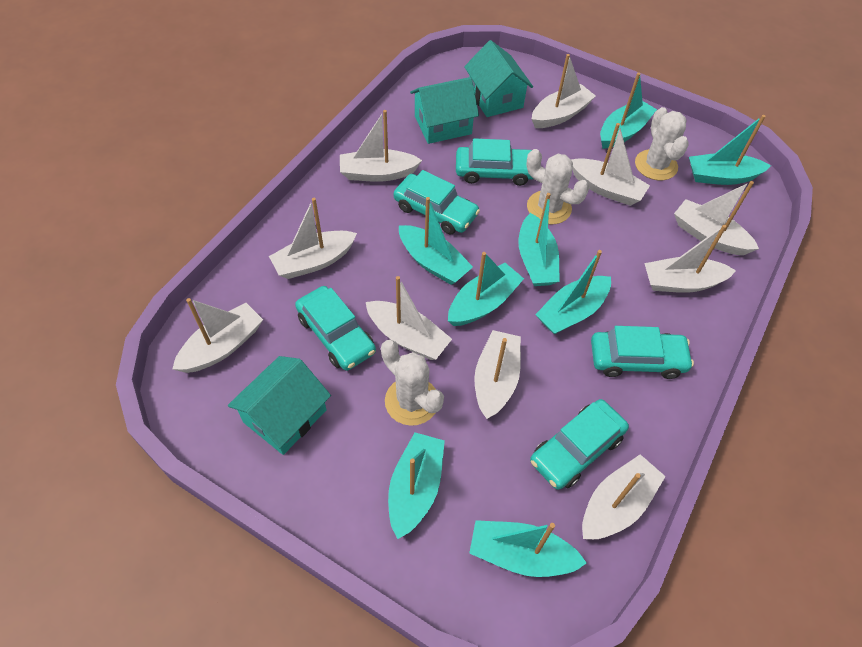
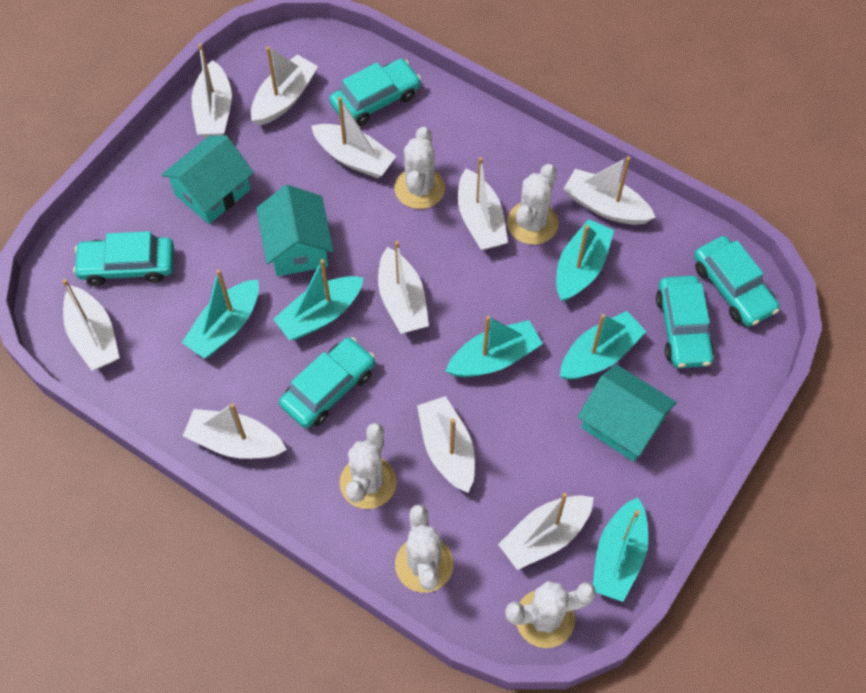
turquoise boat: 8 -> 6
white cactus: 3 -> 5

